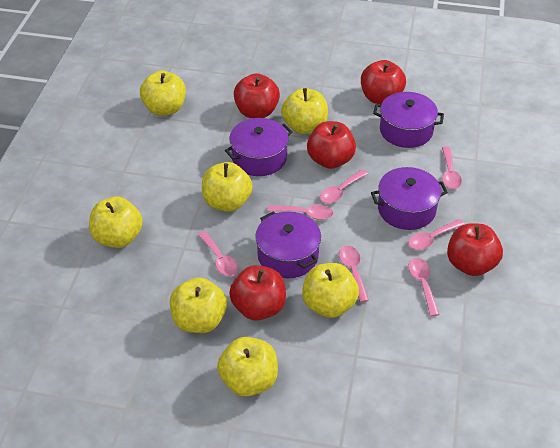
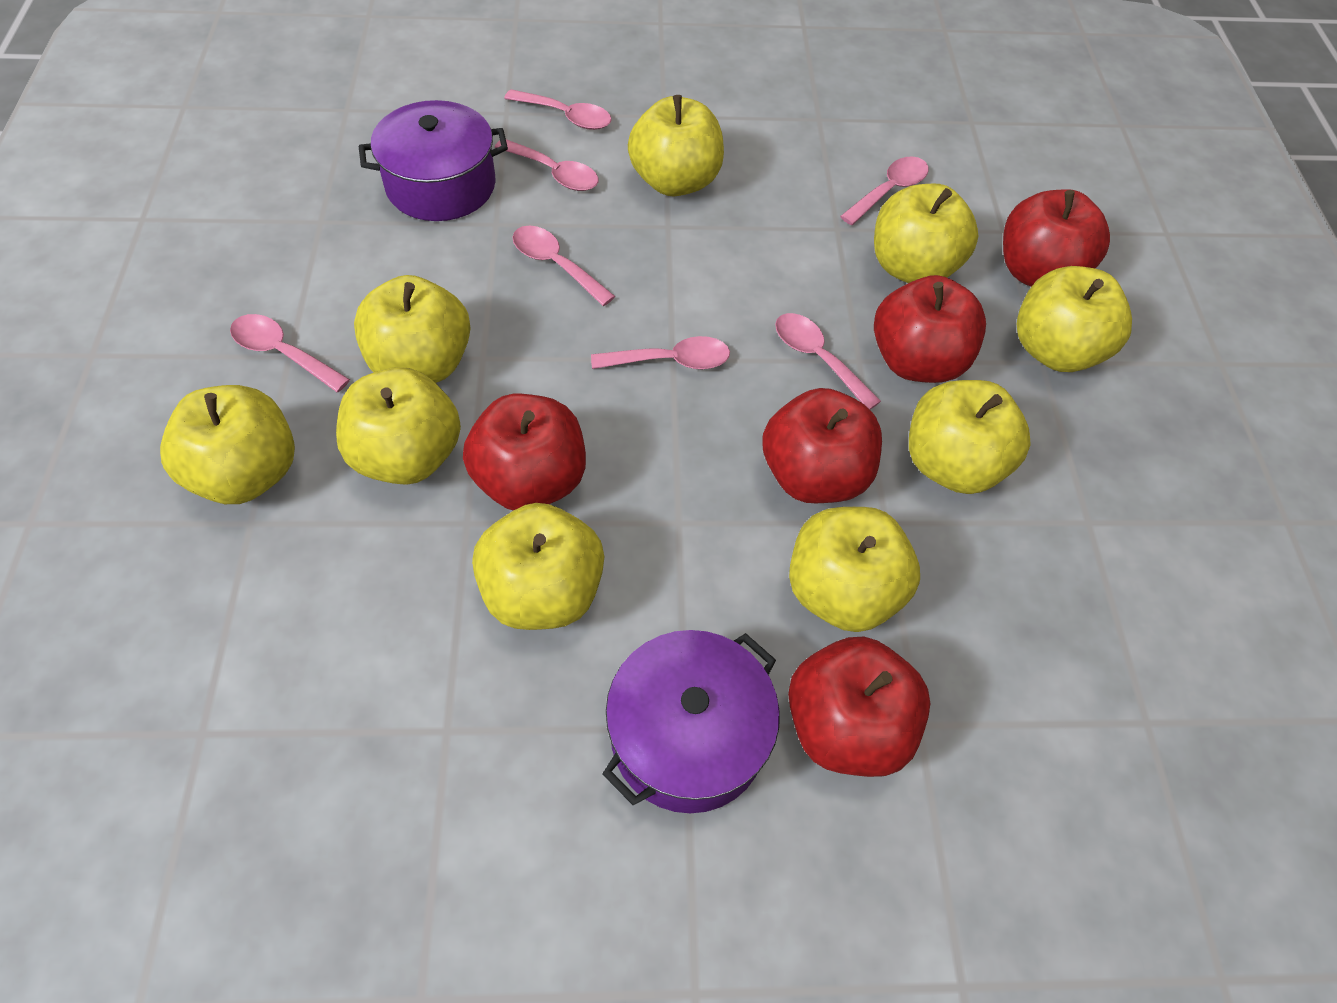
purple pot: 4 -> 2
yellow apple: 7 -> 9

